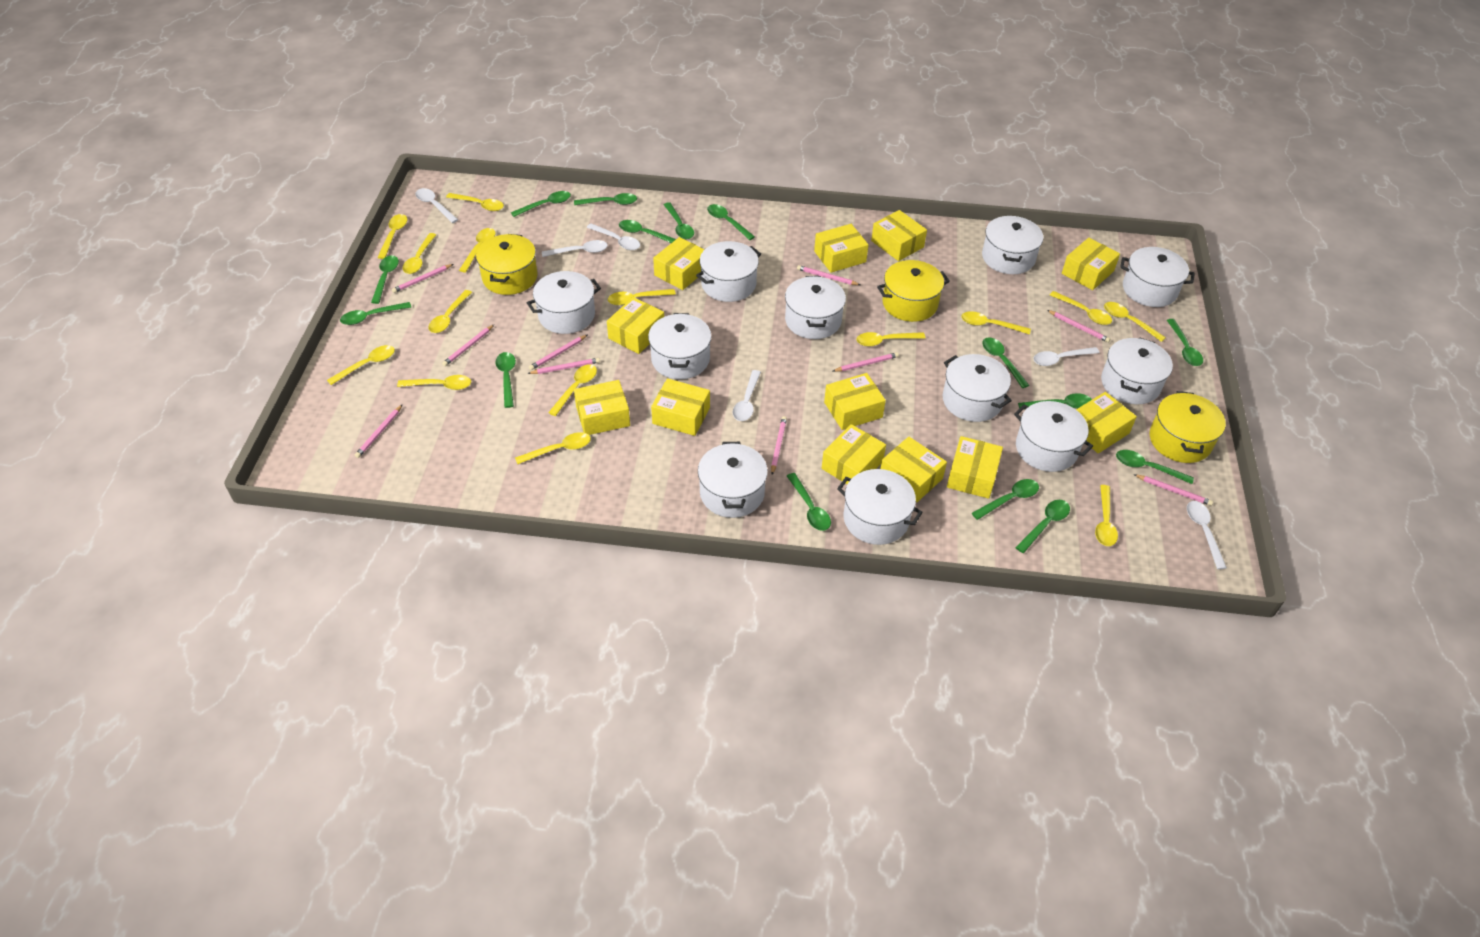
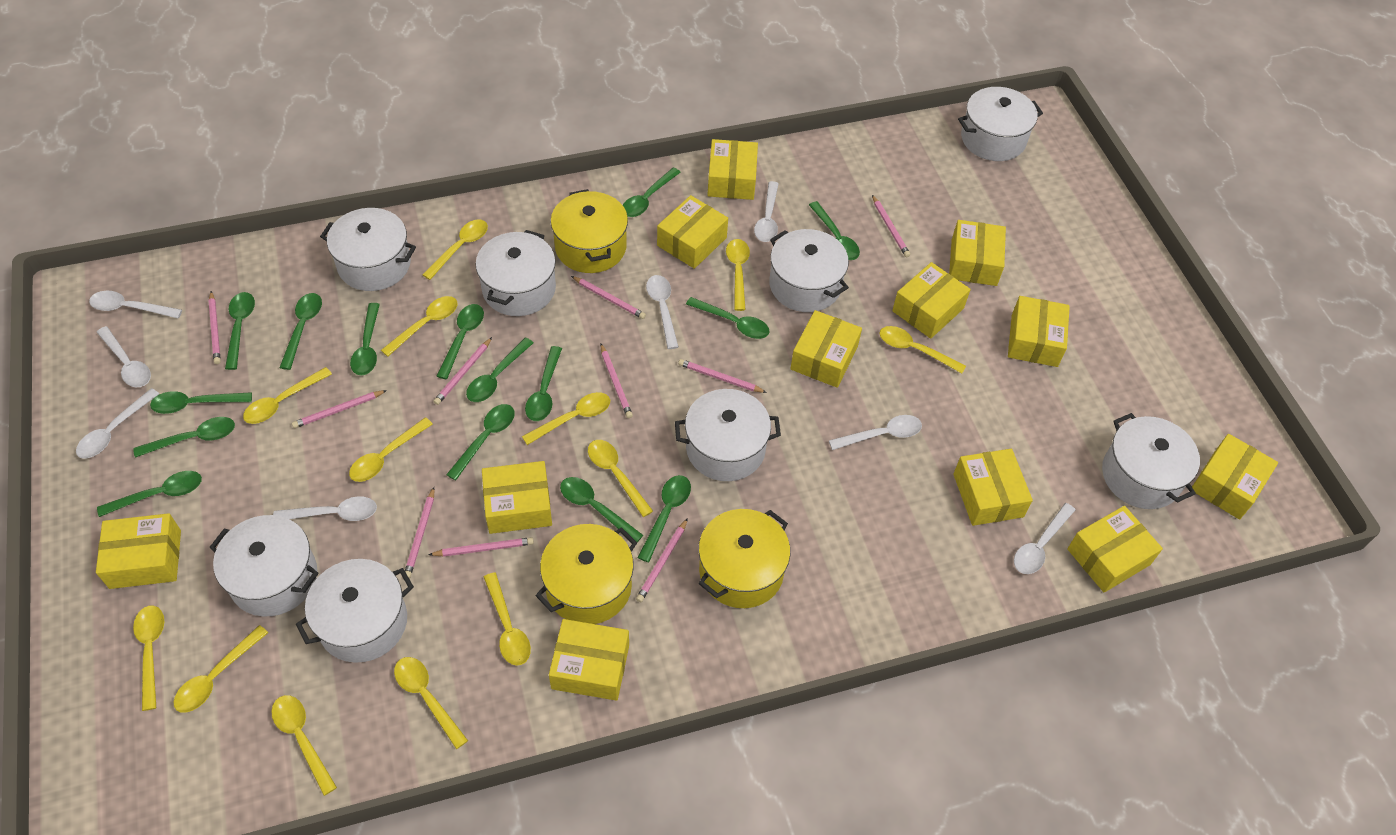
white pot: 11 -> 8
white spoon: 6 -> 8
yellow spoon: 15 -> 13

